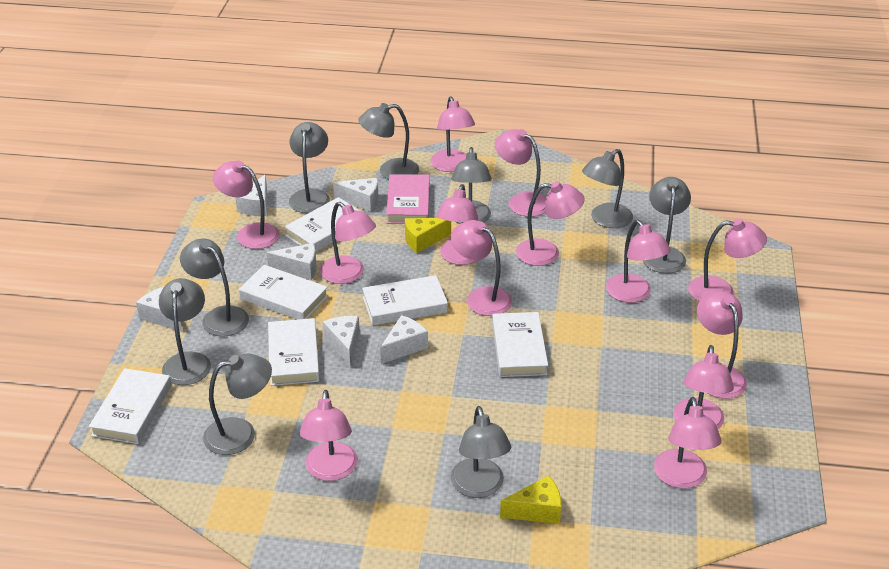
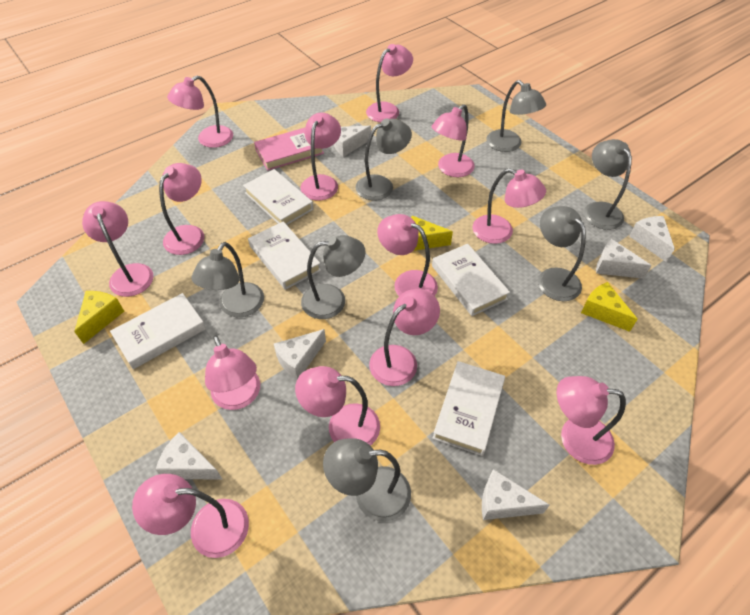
grey lamp: 9 -> 7
white book: 6 -> 5
yellow cheese: 2 -> 3

